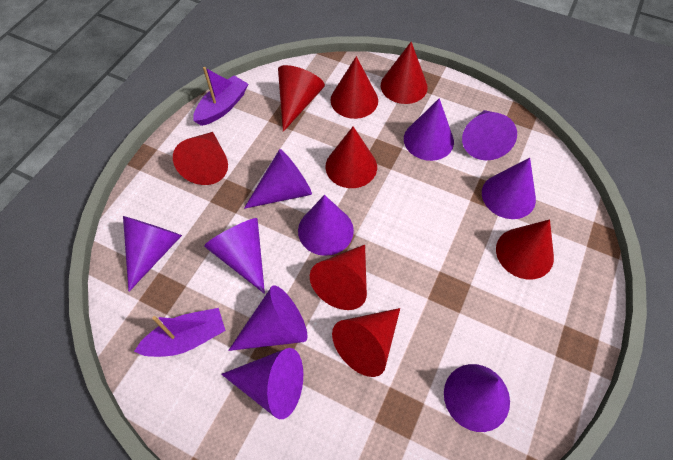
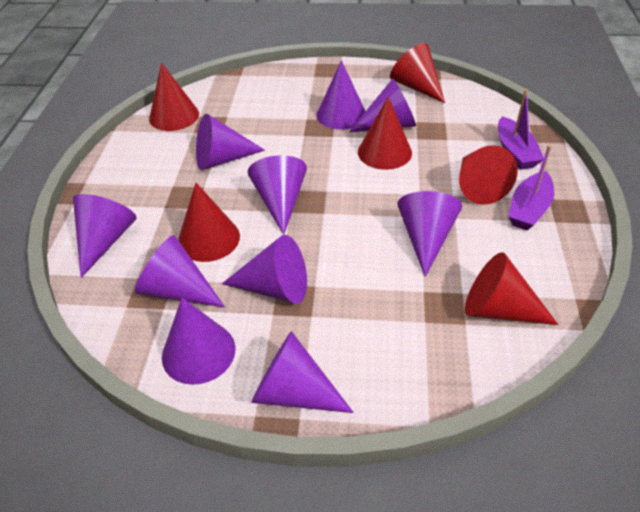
red cone: 8 -> 6

